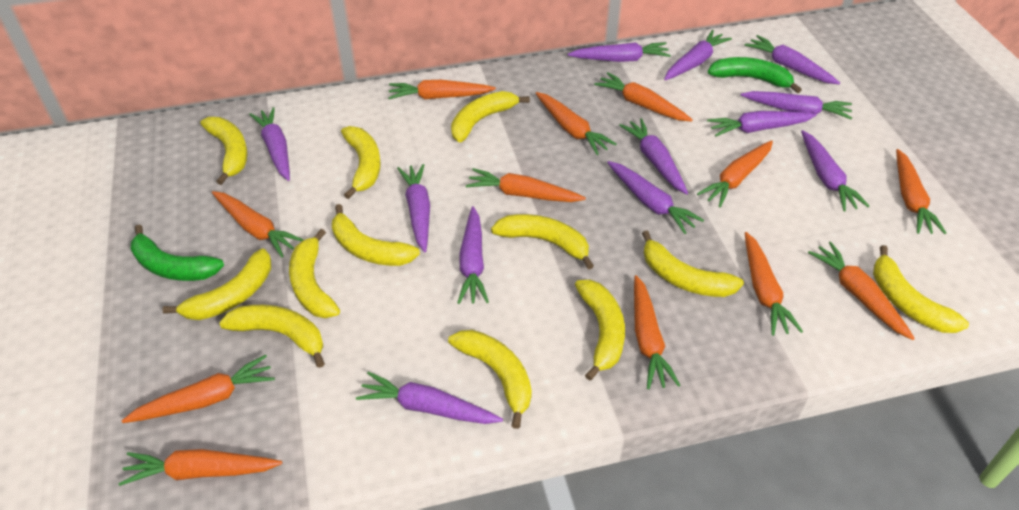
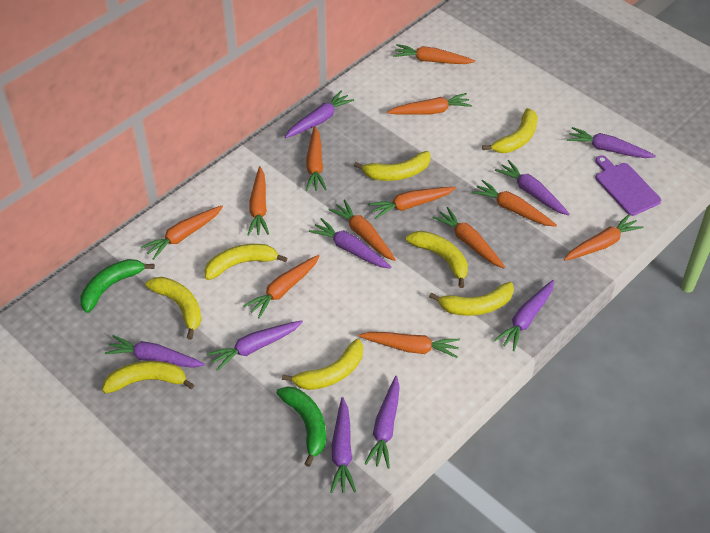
purple carrot: 12 -> 9
purple cutting board: 0 -> 1
yellow banana: 12 -> 8

